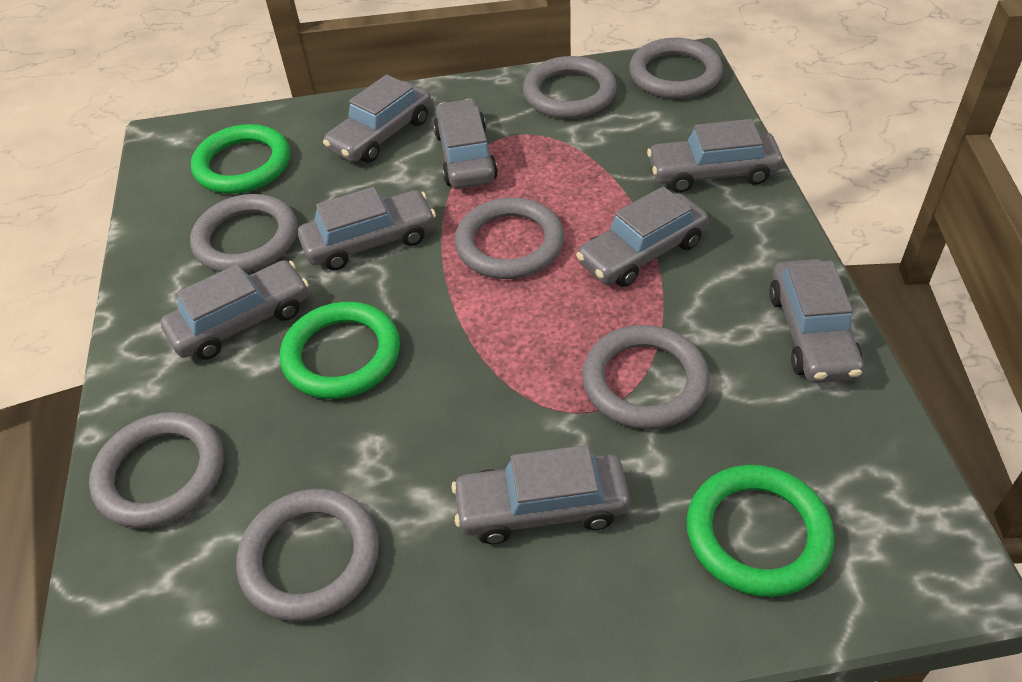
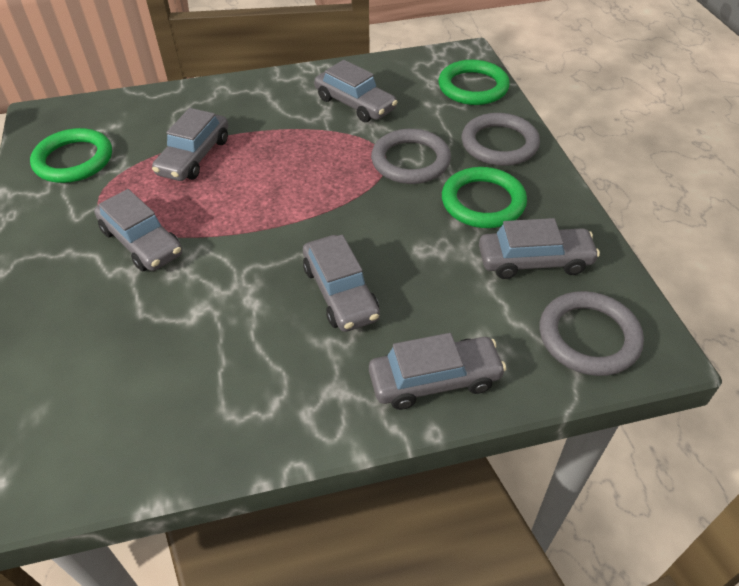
grey car: 8 -> 6
grey ring: 7 -> 3

